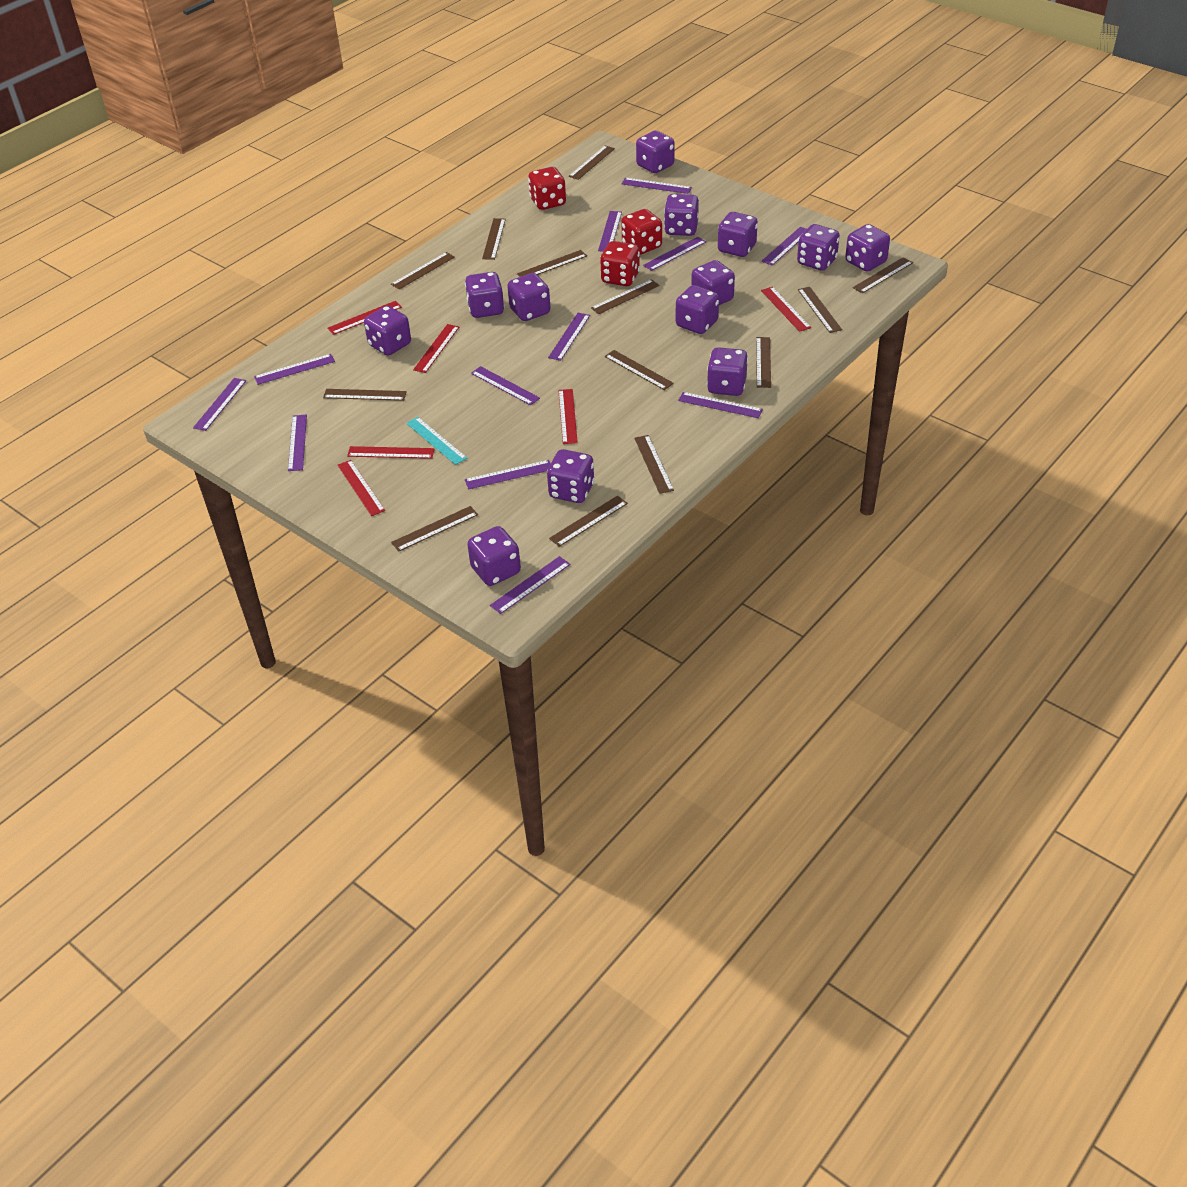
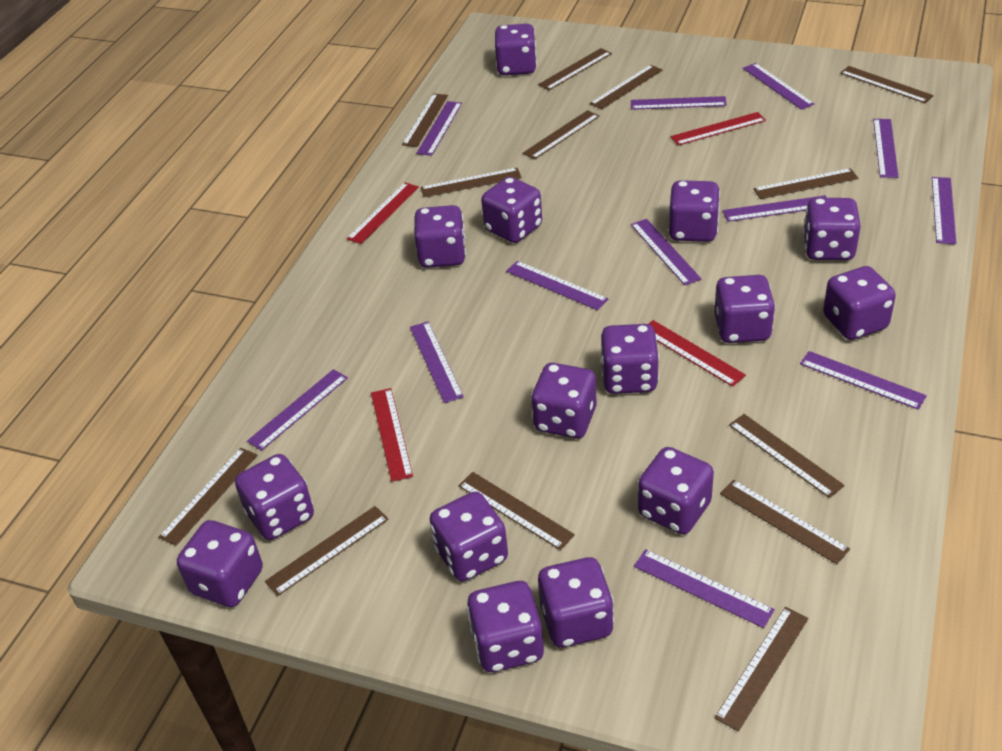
purple dice: 13 -> 15
red dice: 3 -> 0
red ruler: 6 -> 4
turquoise ruler: 1 -> 0

